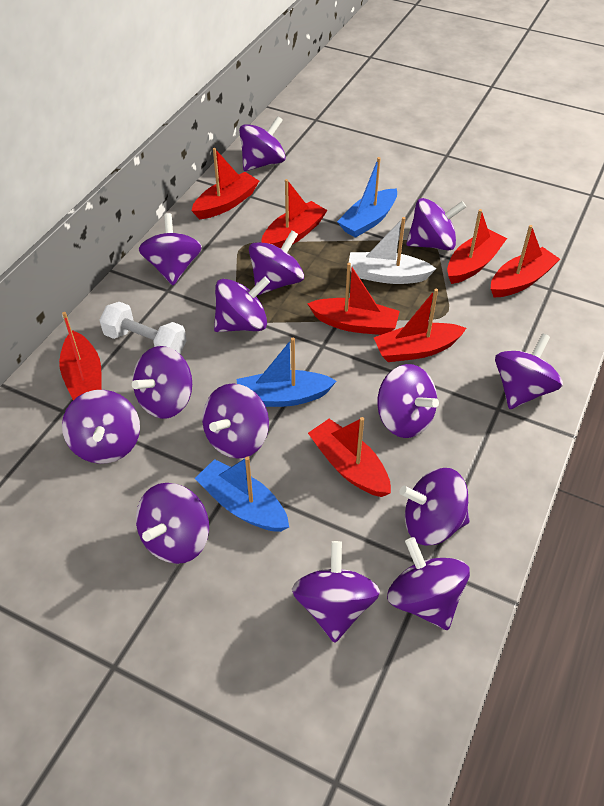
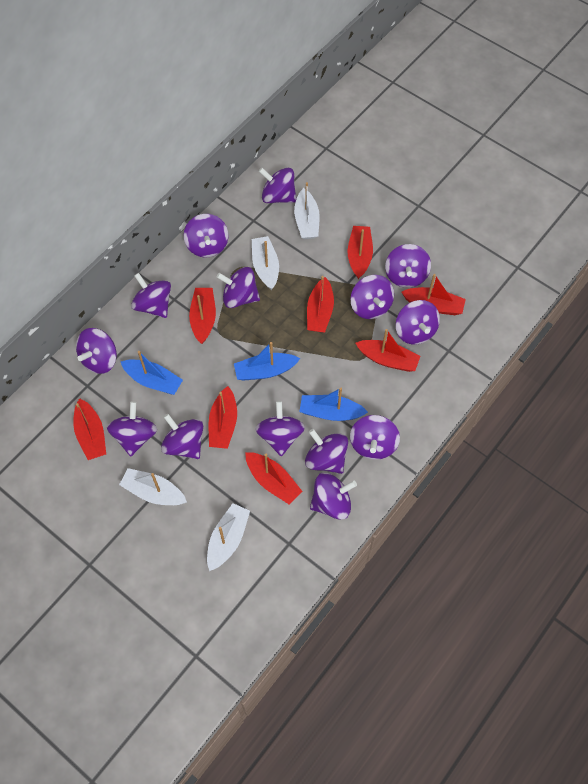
white boat: 1 -> 4
white dumbbell: 1 -> 0

